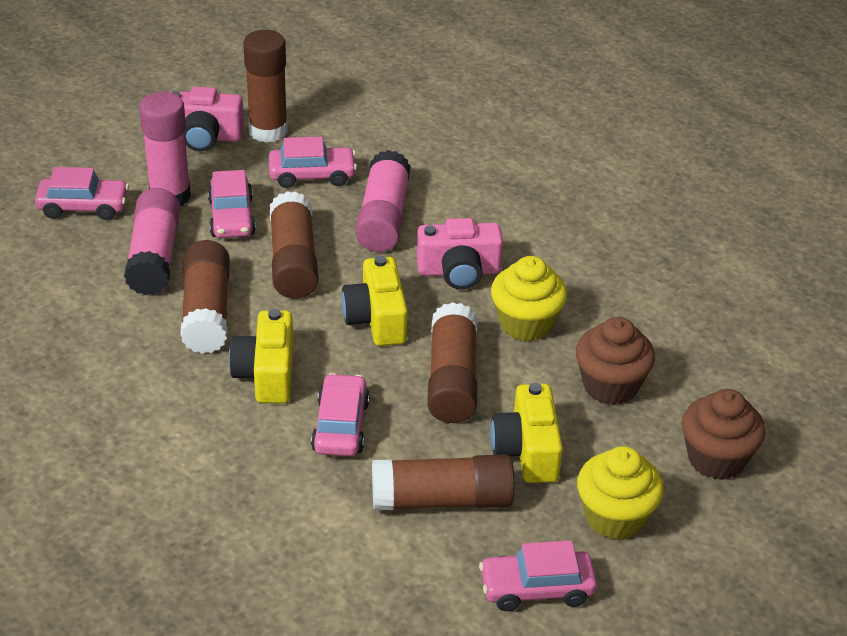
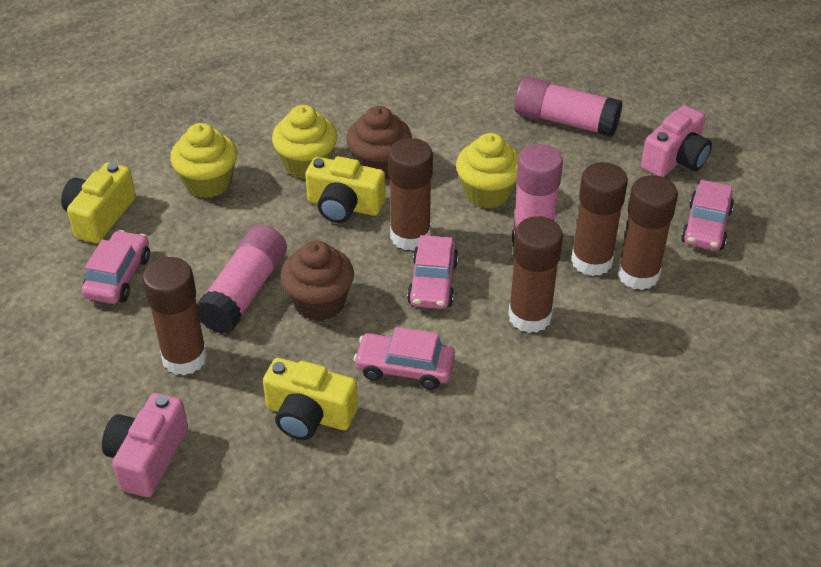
pink car: 5 -> 4
yellow cupcake: 2 -> 3

